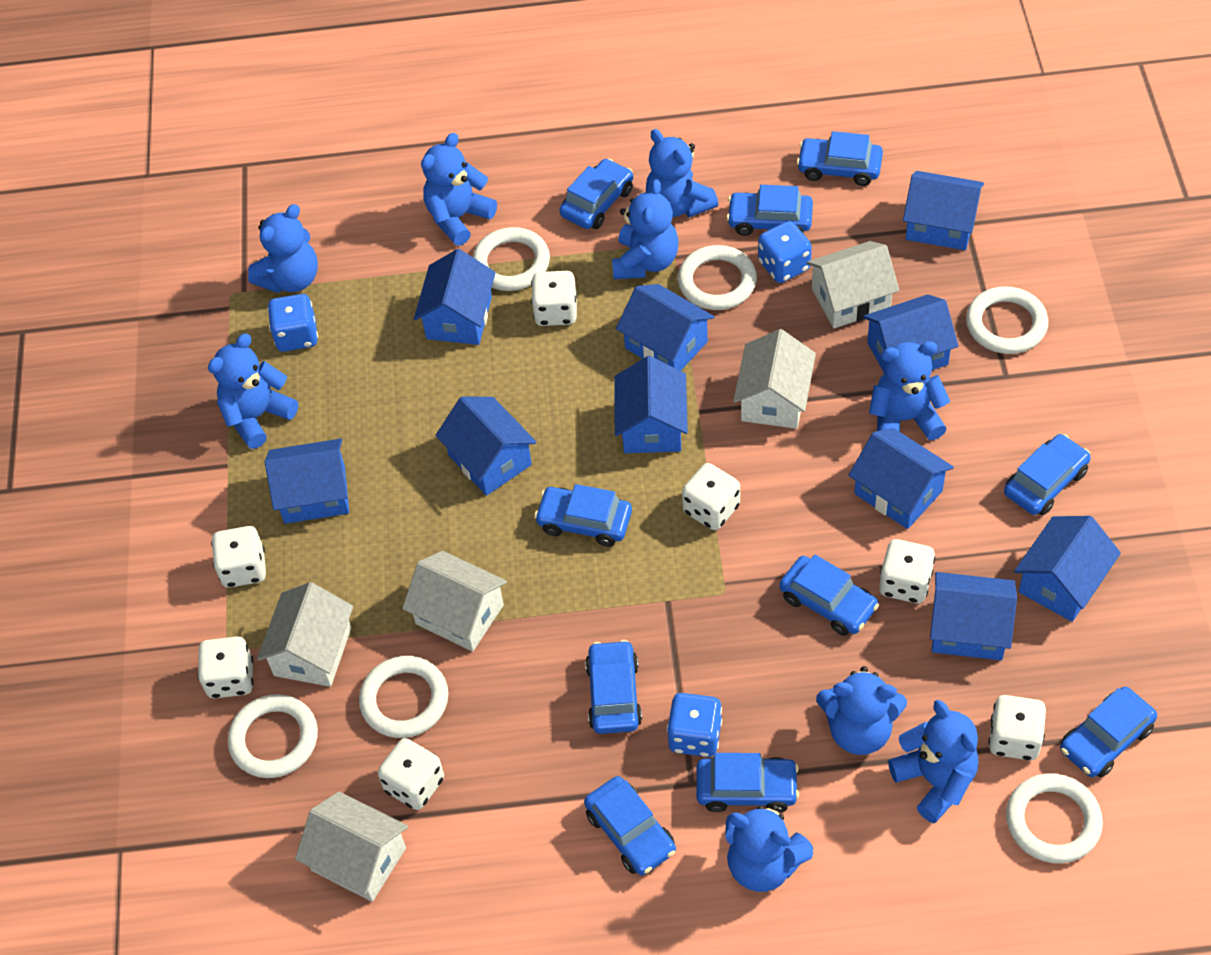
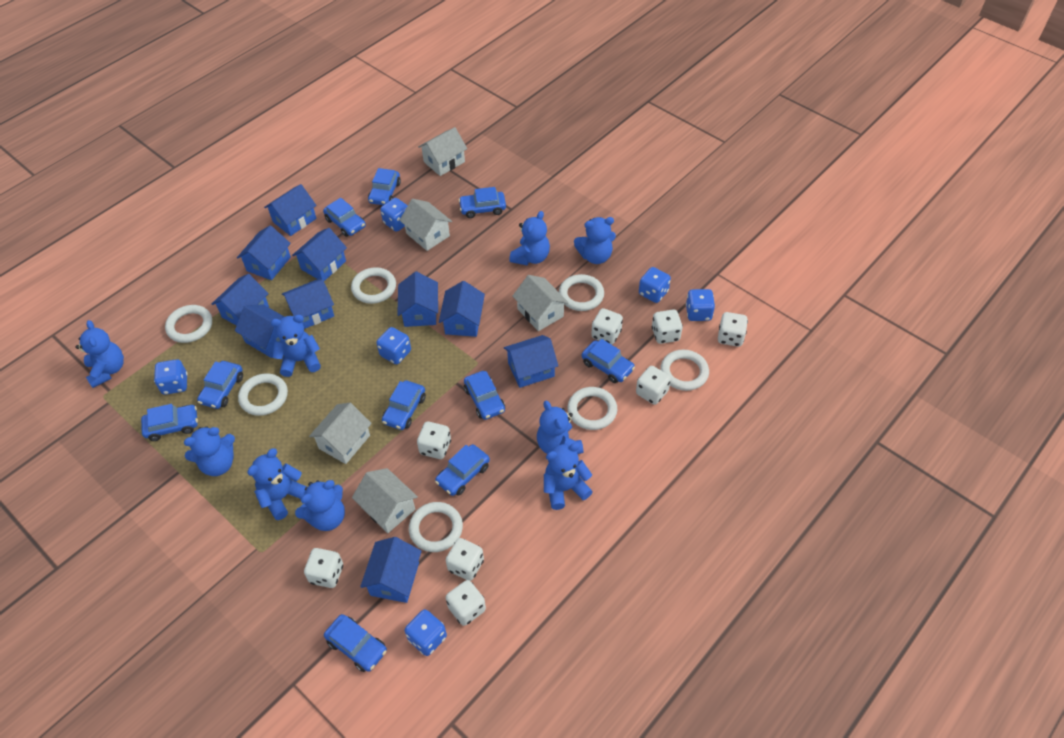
blue dice: 3 -> 6
white dice: 7 -> 8
white ring: 6 -> 7

